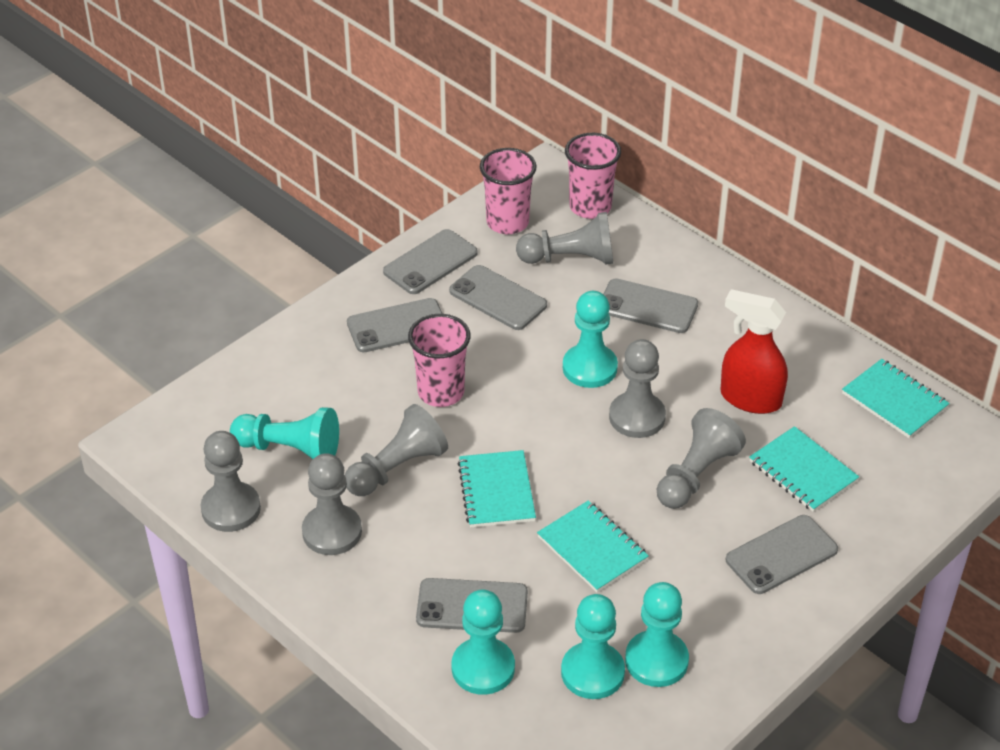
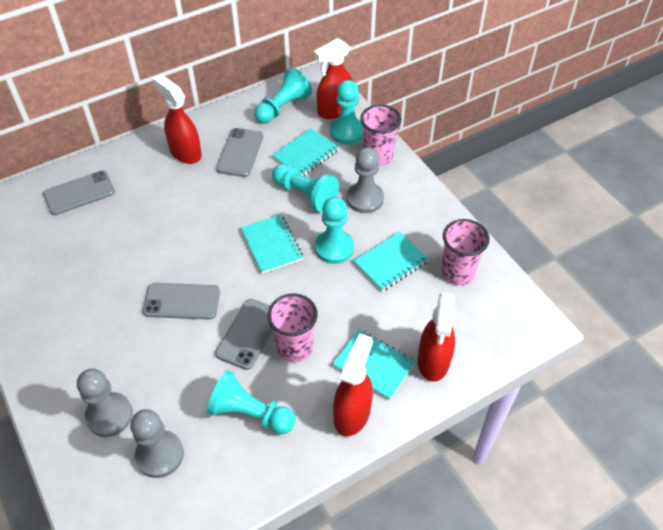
grey pawn: 6 -> 3
grey phone: 6 -> 4
red spray bottle: 1 -> 4

